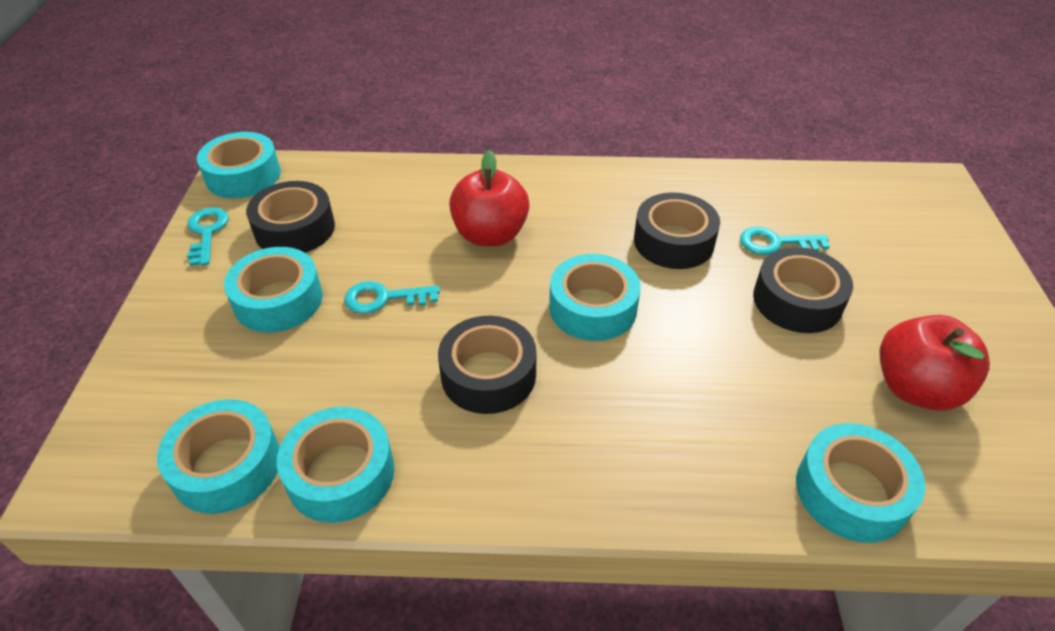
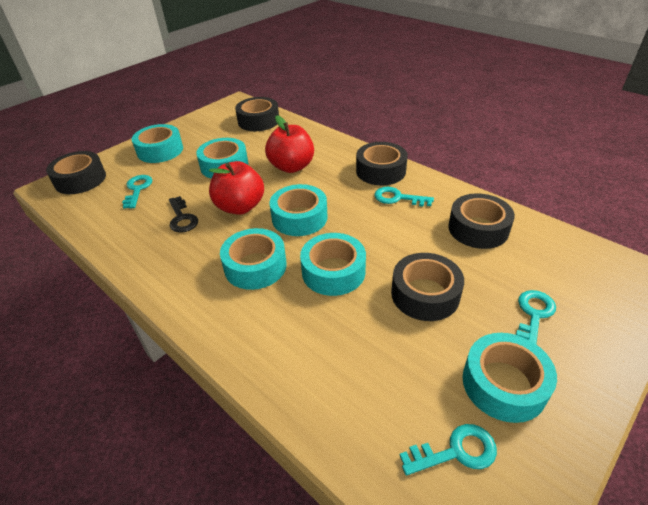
black key: 0 -> 1
black tape: 4 -> 5
turquoise key: 3 -> 4

